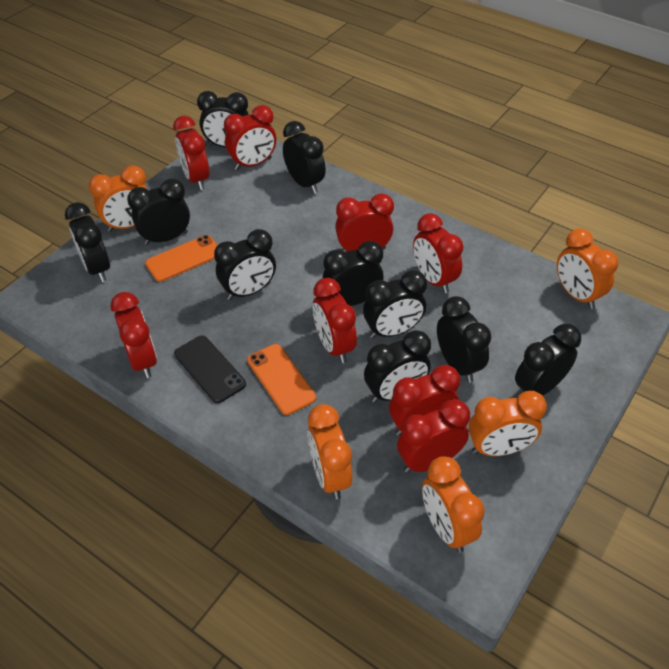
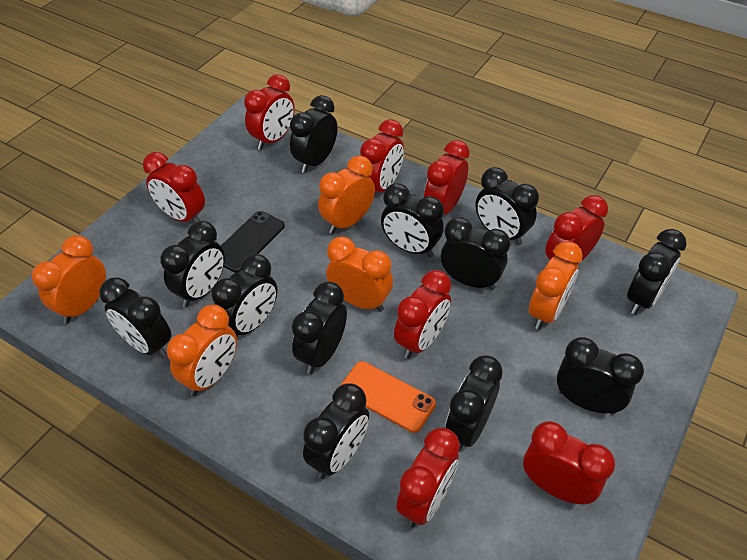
black clock: 10 -> 12
orange phone: 2 -> 1

